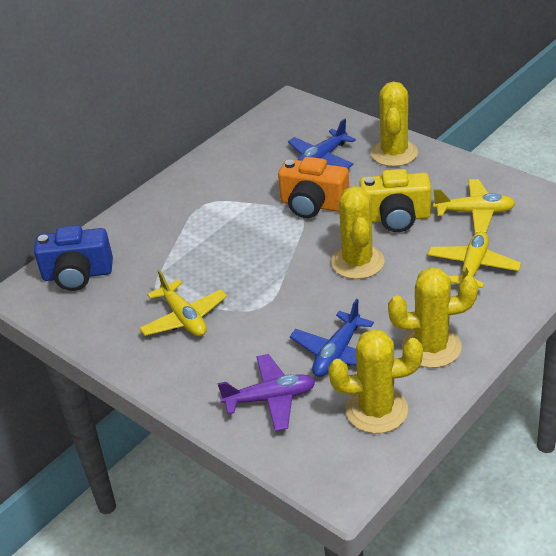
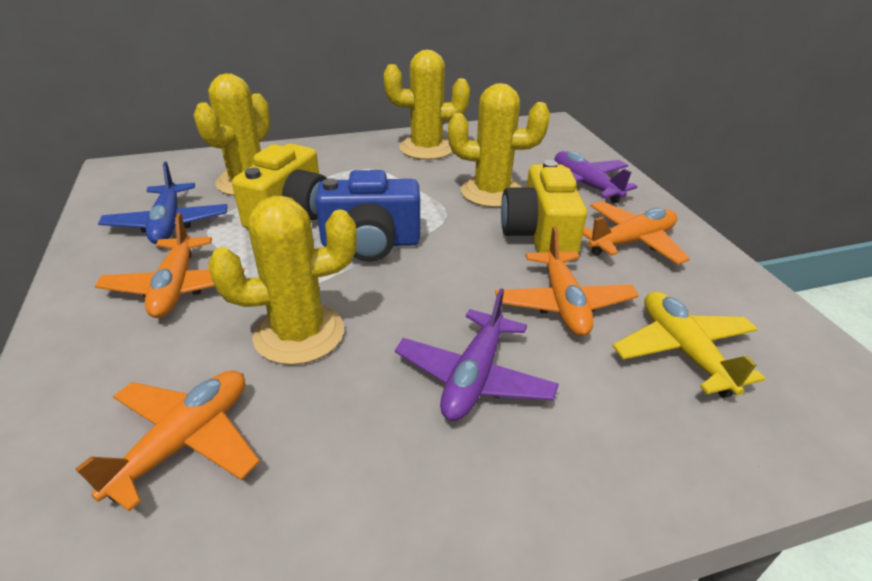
blue plane: 2 -> 1
orange camera: 1 -> 0
orange plane: 0 -> 4
purple plane: 1 -> 2
yellow camera: 1 -> 2
yellow plane: 3 -> 1

